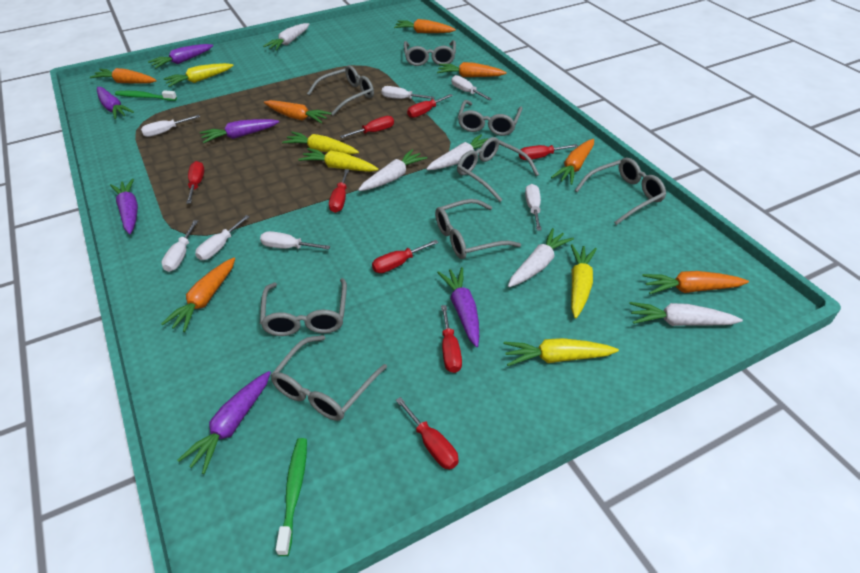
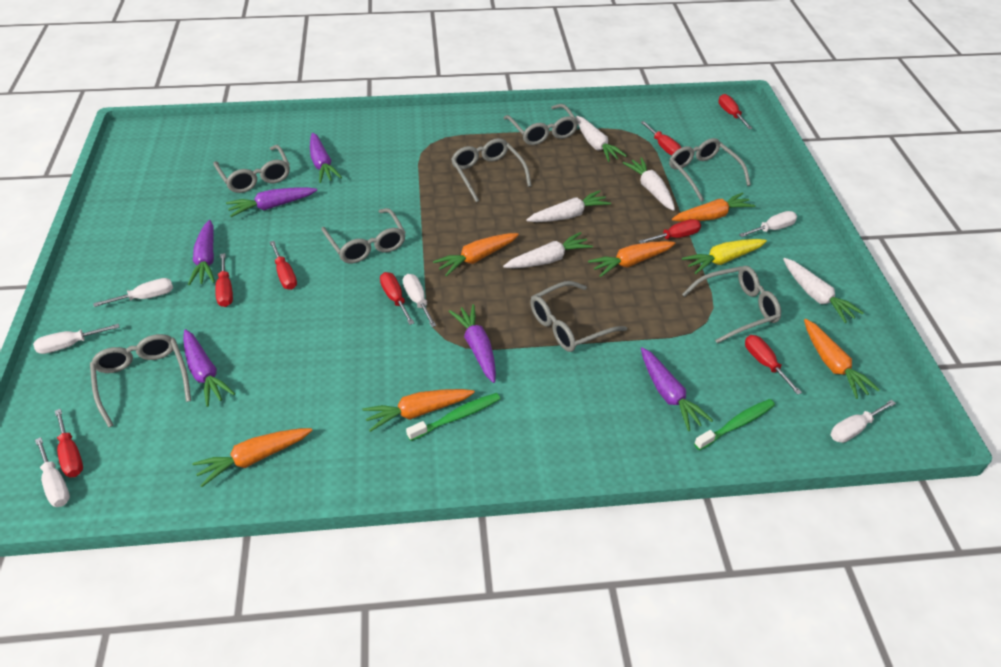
orange carrot: 7 -> 6
white screwdriver: 7 -> 6
yellow carrot: 5 -> 1

